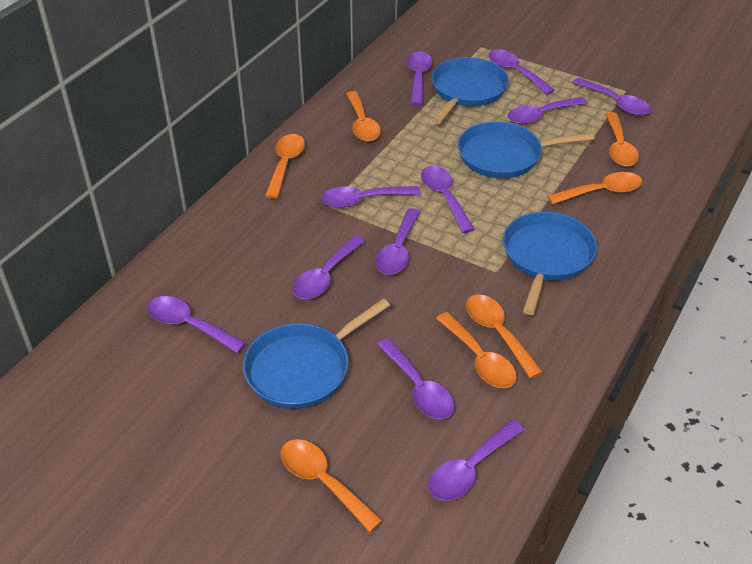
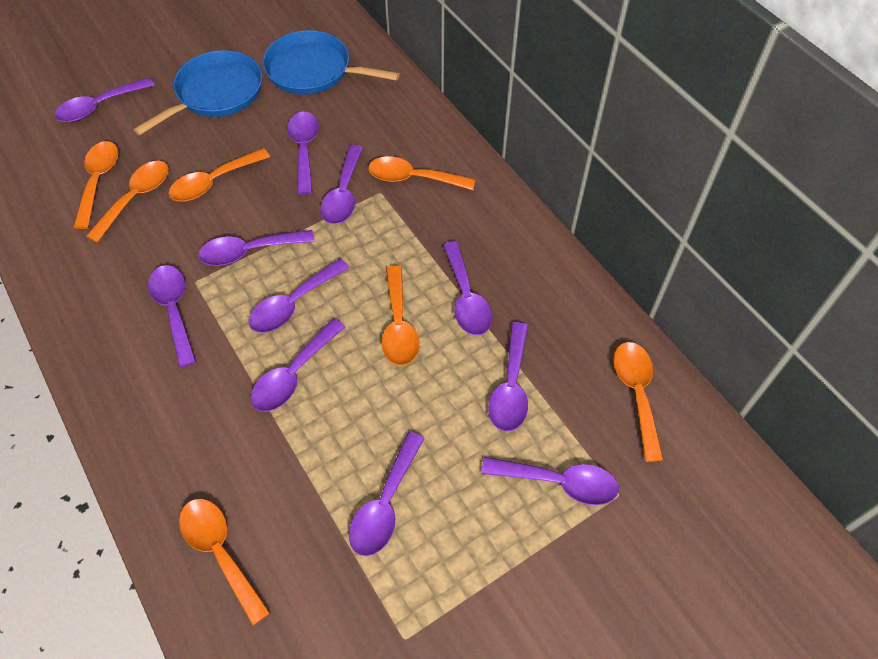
blue pan: 4 -> 2

